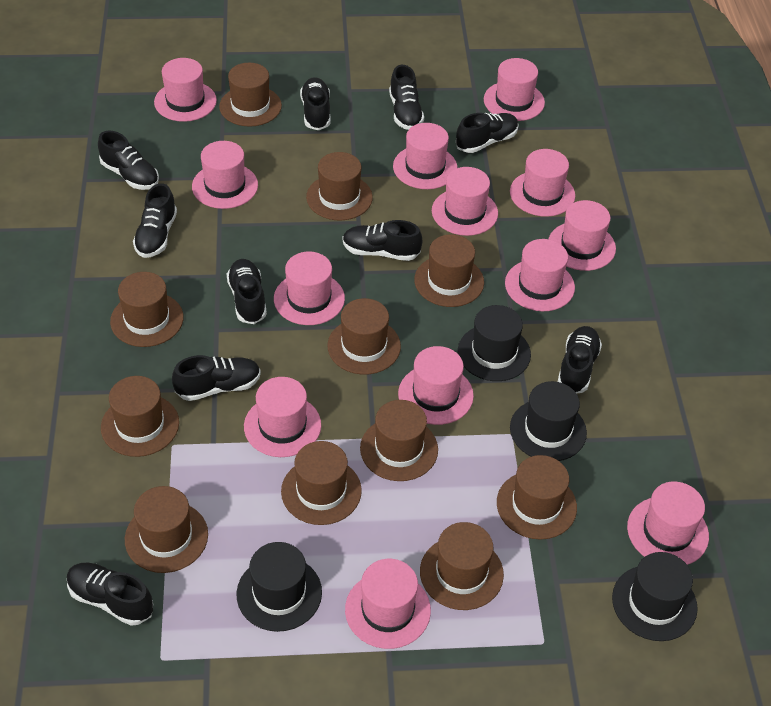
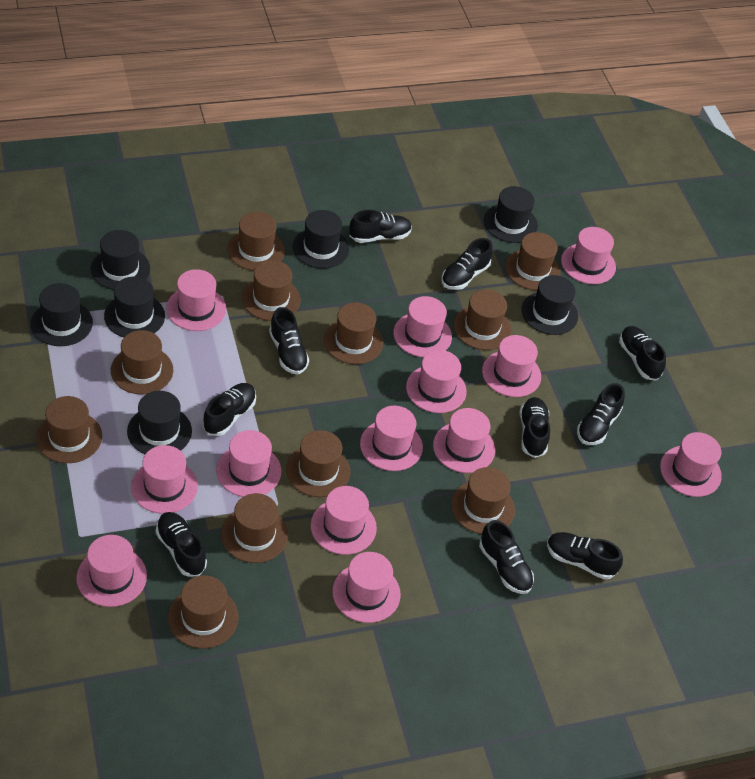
black hat: 4 -> 7

